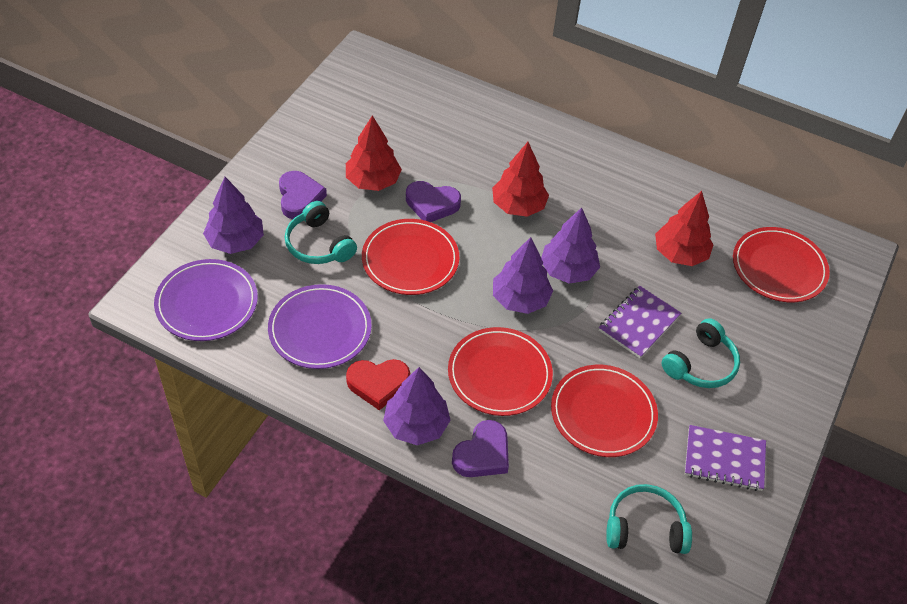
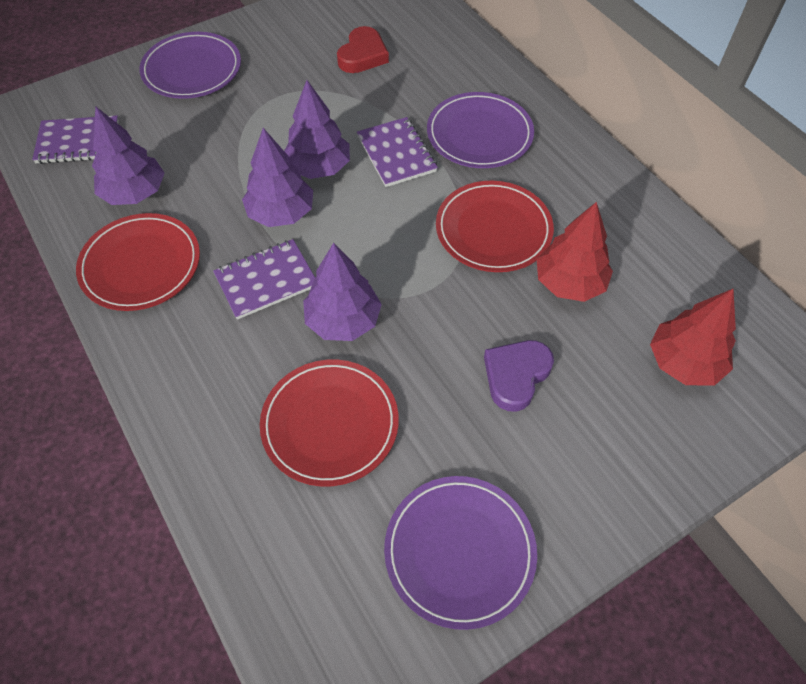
purple heart: 3 -> 1
purple notebook: 2 -> 3
purple plate: 2 -> 3
red plate: 4 -> 3
red tree: 3 -> 2
turquoise headphones: 3 -> 0

